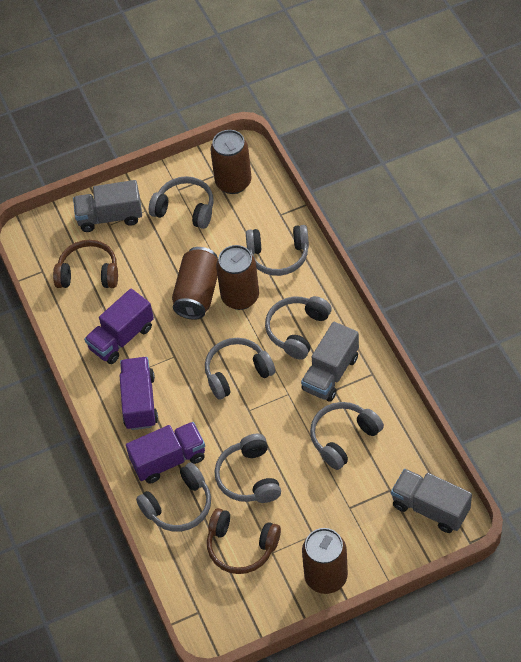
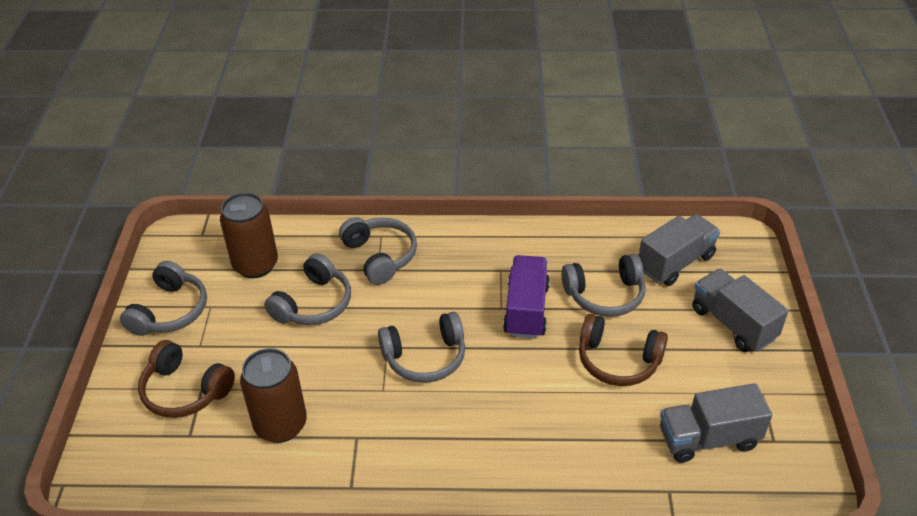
brown can: 4 -> 2
grey headphones: 7 -> 5
purple truck: 3 -> 1

